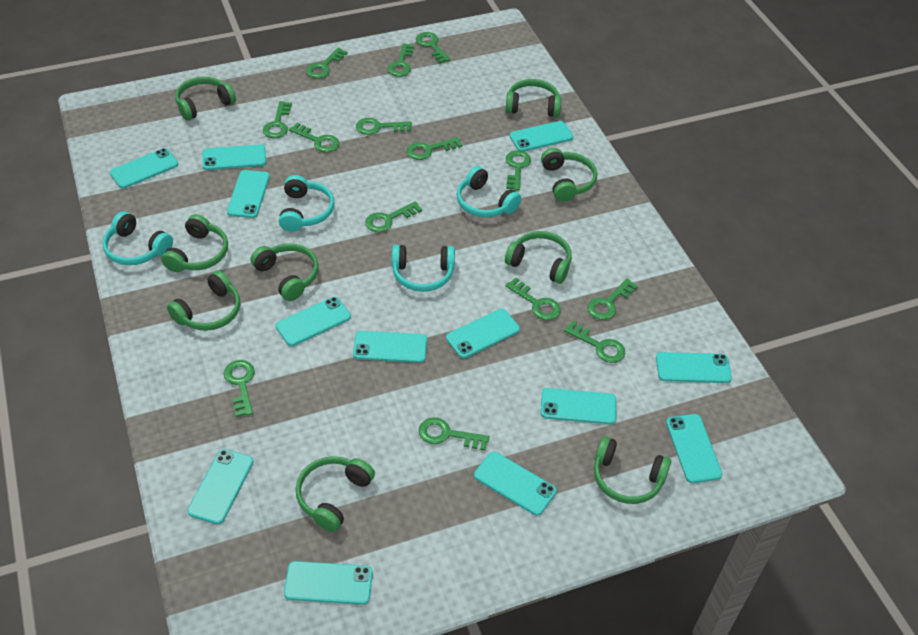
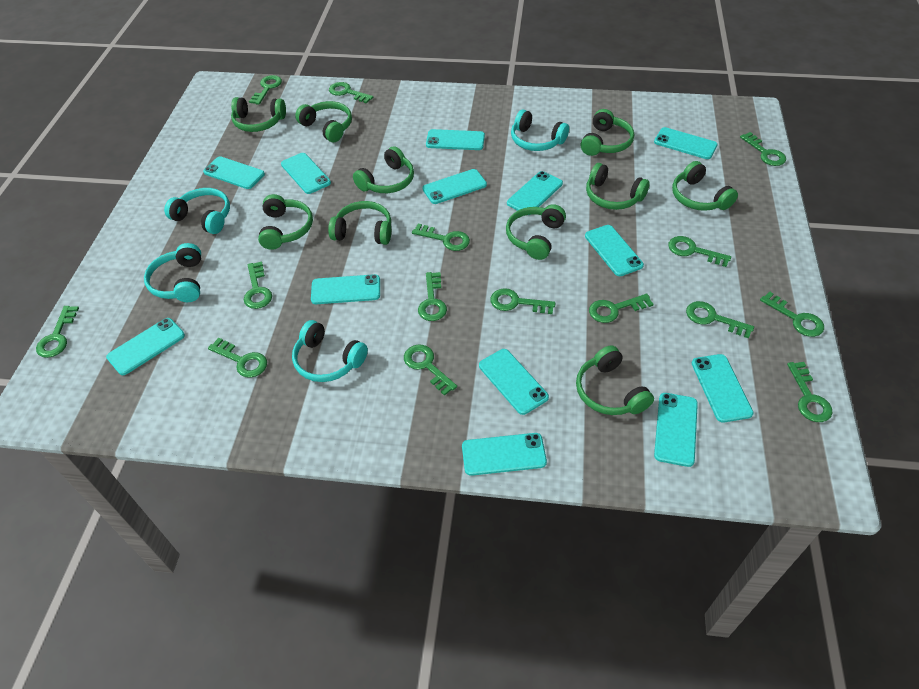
green headphones: 9 -> 10
green key: 14 -> 15

